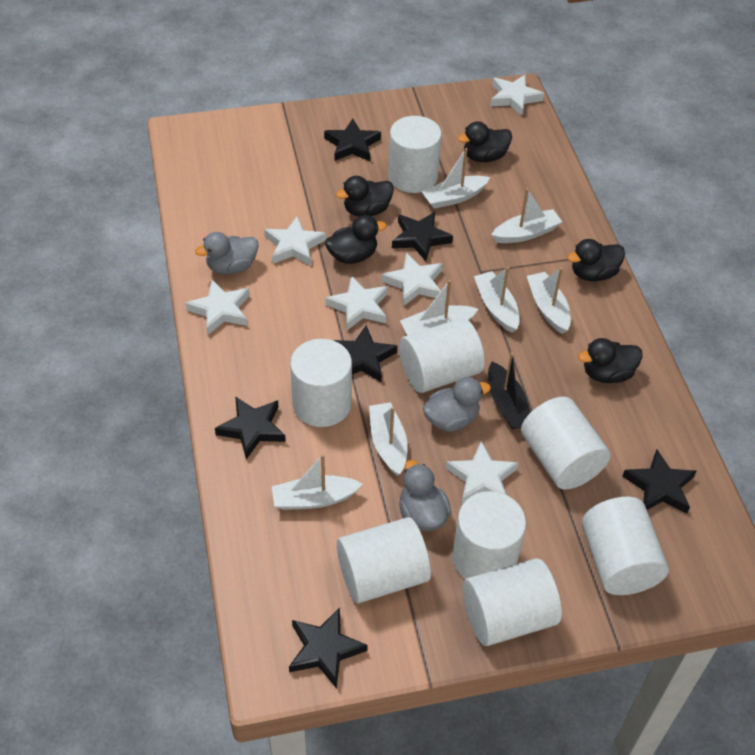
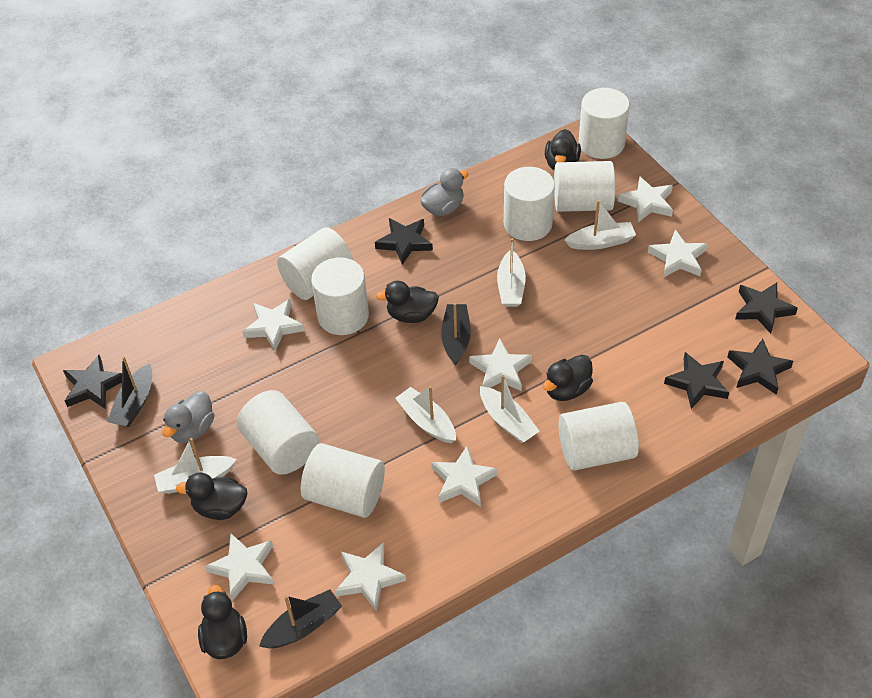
black boat: 1 -> 3
black star: 6 -> 5
grey duck: 3 -> 2
white boat: 7 -> 5
white star: 6 -> 7

